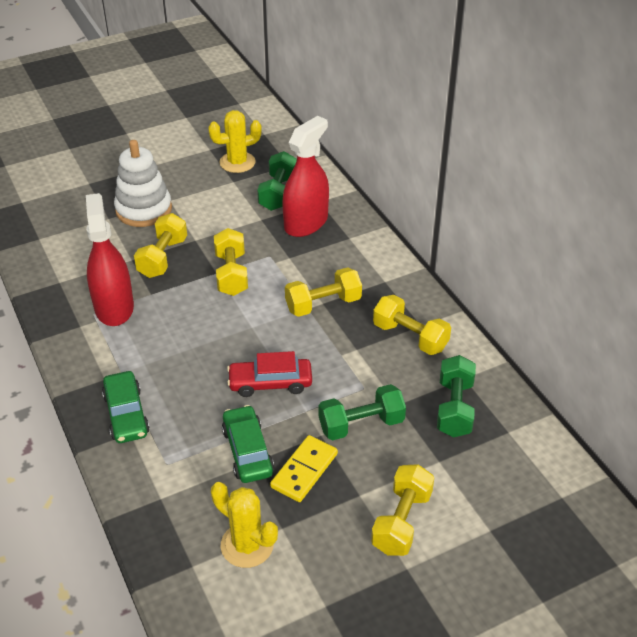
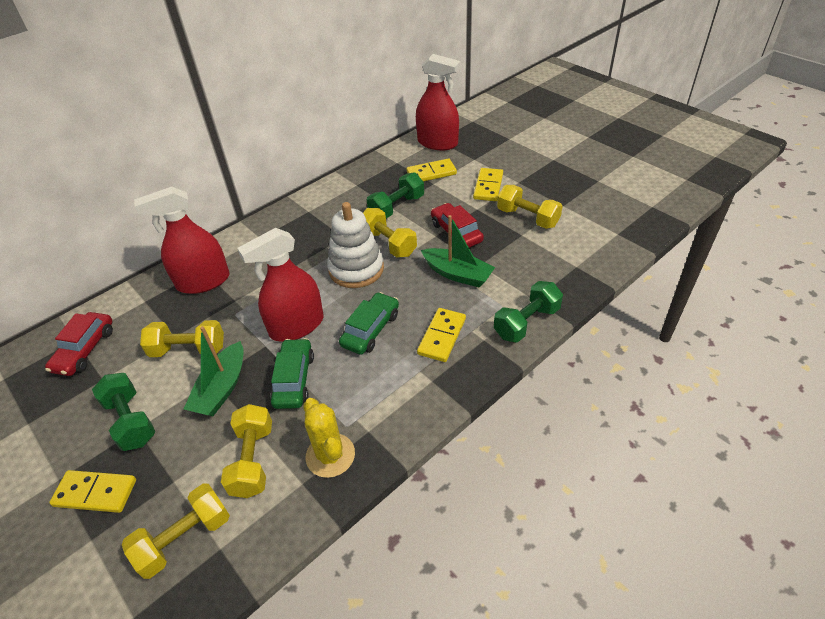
green boat: 0 -> 2
red car: 1 -> 2
red spray bottle: 2 -> 3
yellow cactus: 2 -> 1
yellow domino: 1 -> 4

